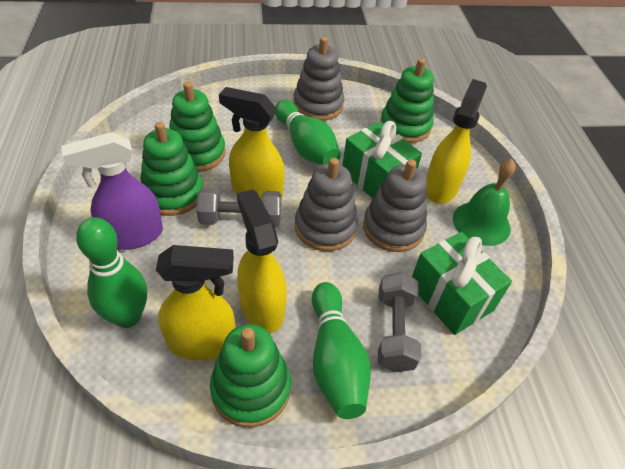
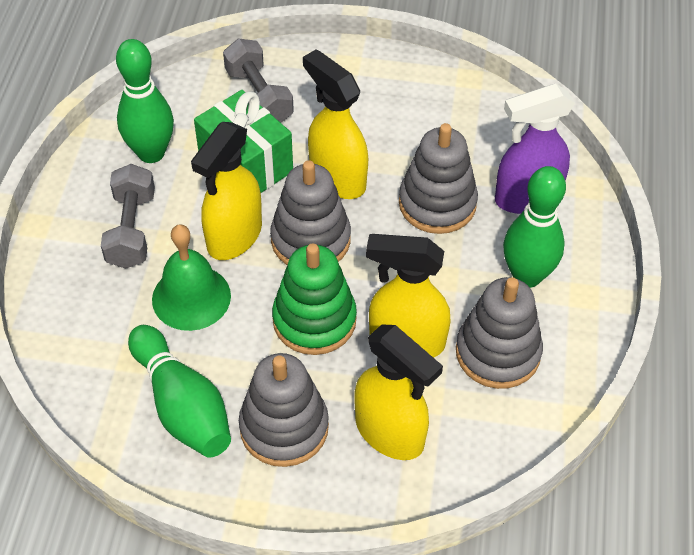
green gift: 2 -> 1
green stacking toy: 4 -> 1
grey stacking toy: 3 -> 4

